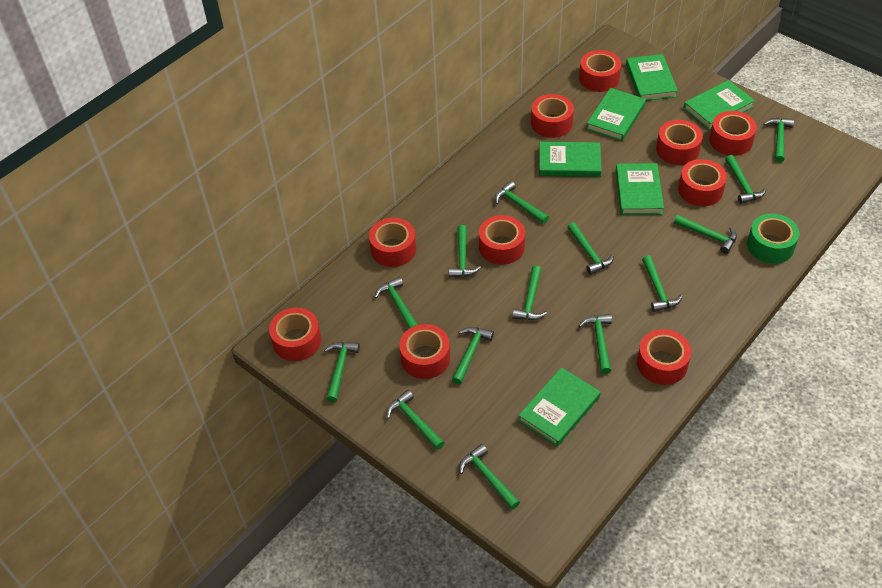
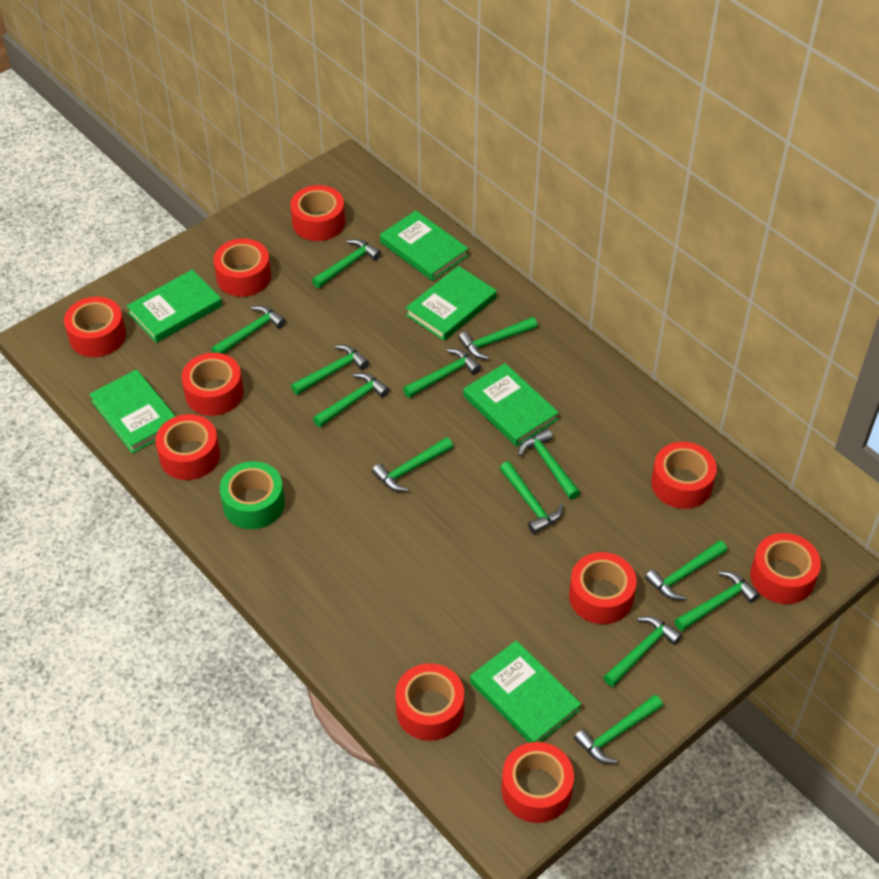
green hammer: 14 -> 13

